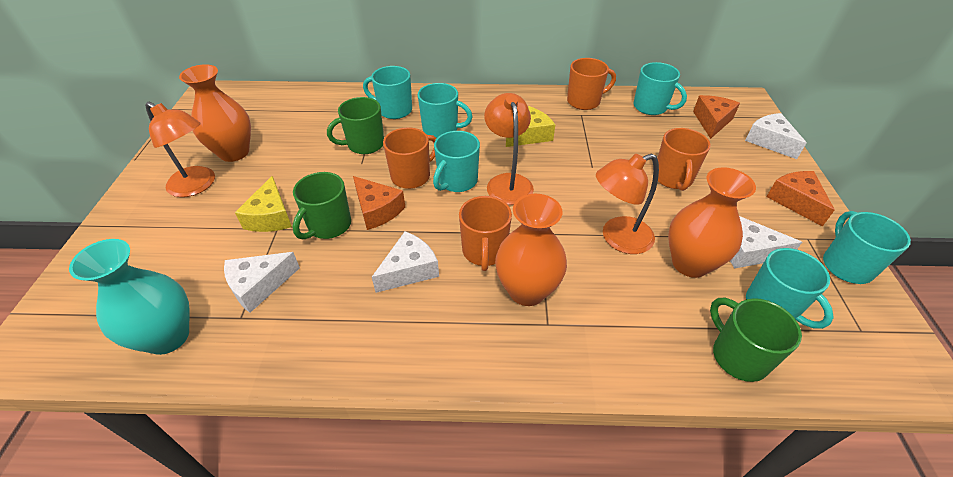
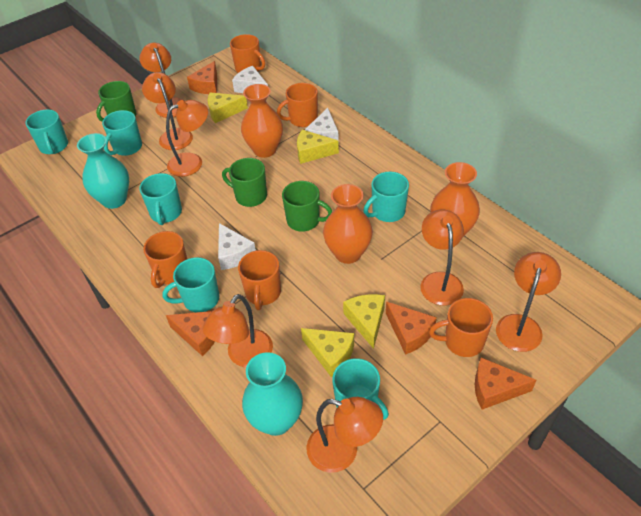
orange cheese: 3 -> 4
orange lamp: 3 -> 7
orange mug: 4 -> 5
turquoise vase: 1 -> 2
white cheese: 4 -> 3
yellow cheese: 2 -> 4

